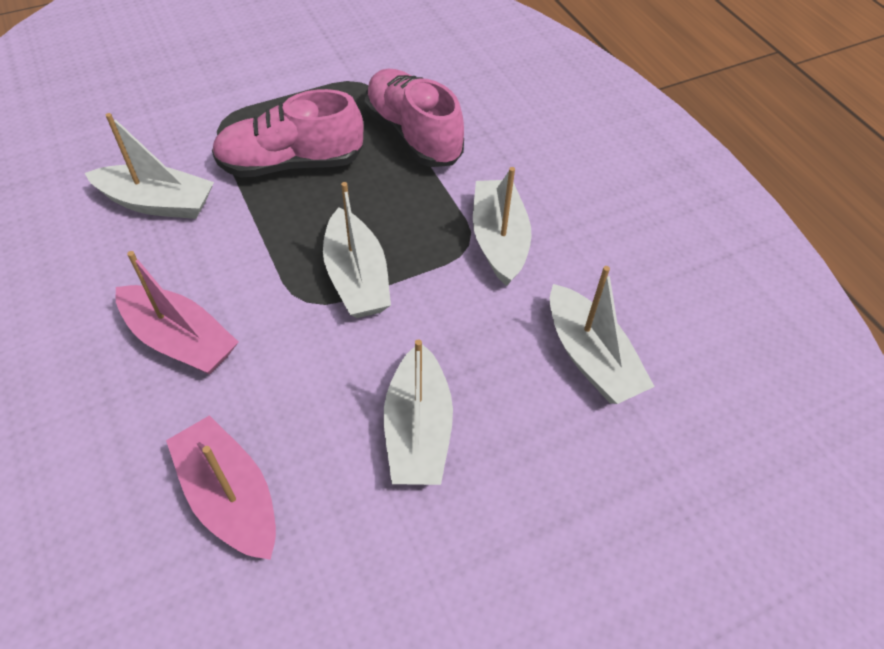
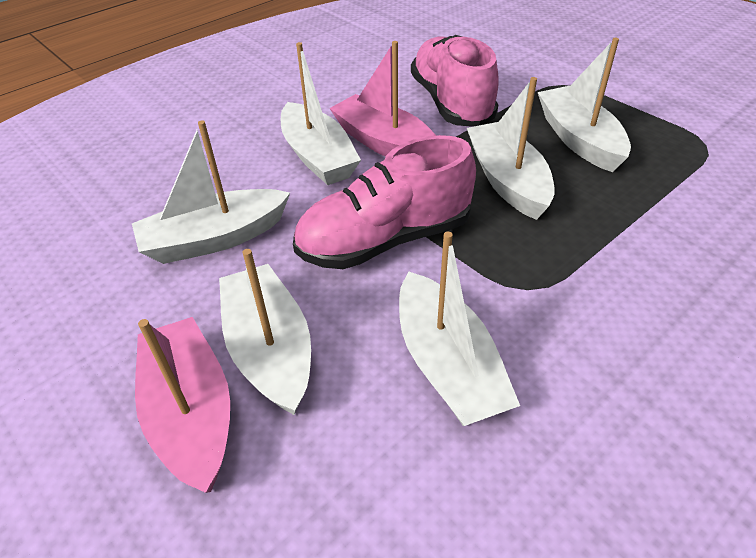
white boat: 5 -> 6

